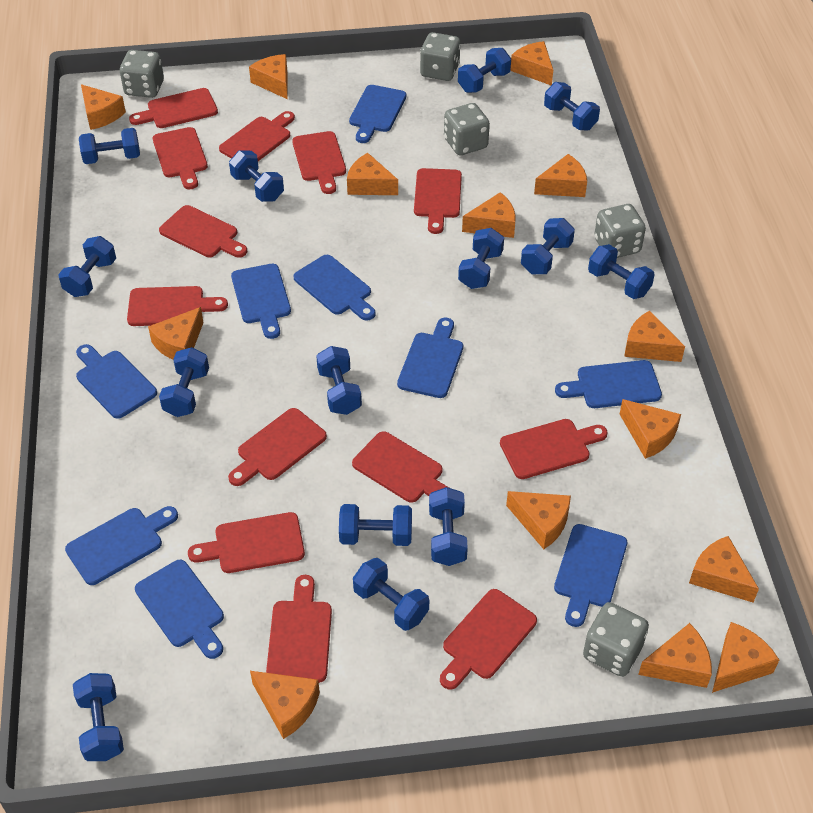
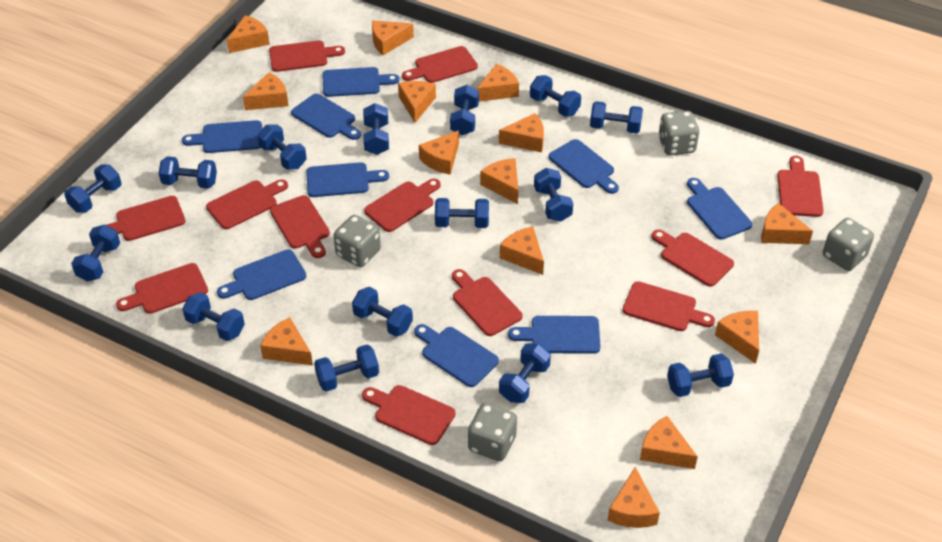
blue dumbbell: 14 -> 15
grey dice: 5 -> 4
red cutting board: 13 -> 12

